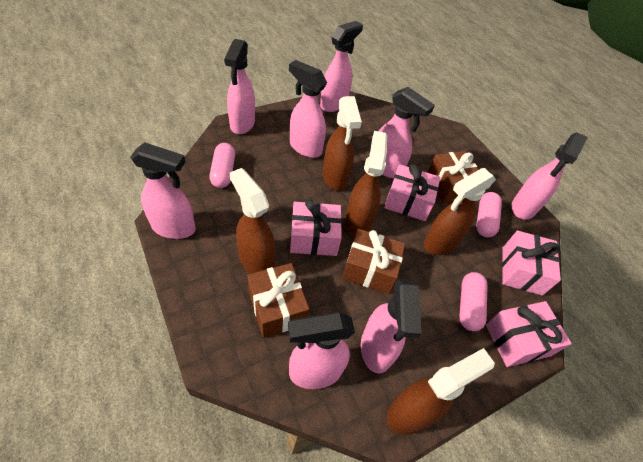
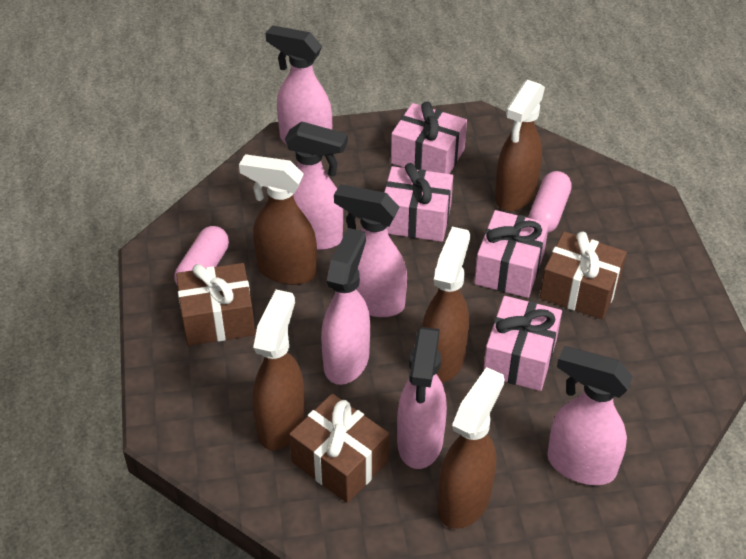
pink capsule: 3 -> 2
pink spray bottle: 8 -> 6

